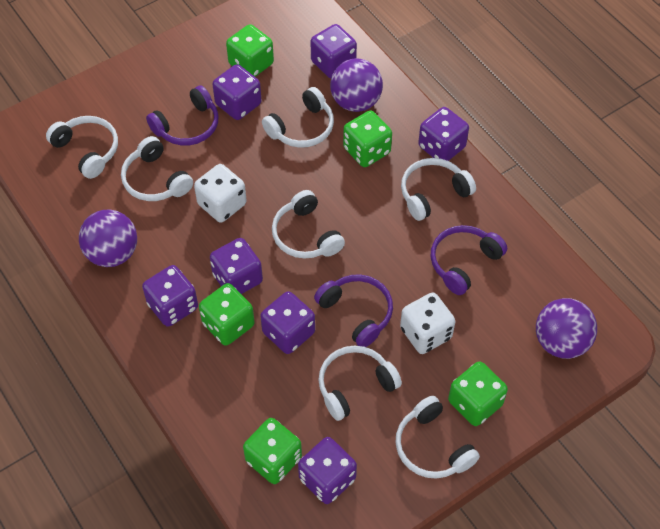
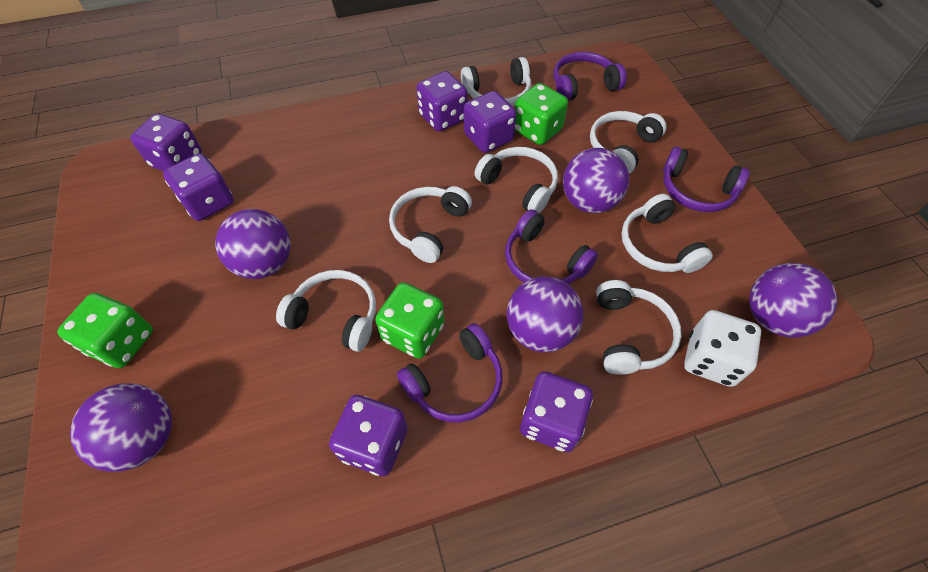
green dice: 5 -> 3
purple ball: 3 -> 5
purple dice: 7 -> 6
purple headphones: 3 -> 4
white dice: 2 -> 1

